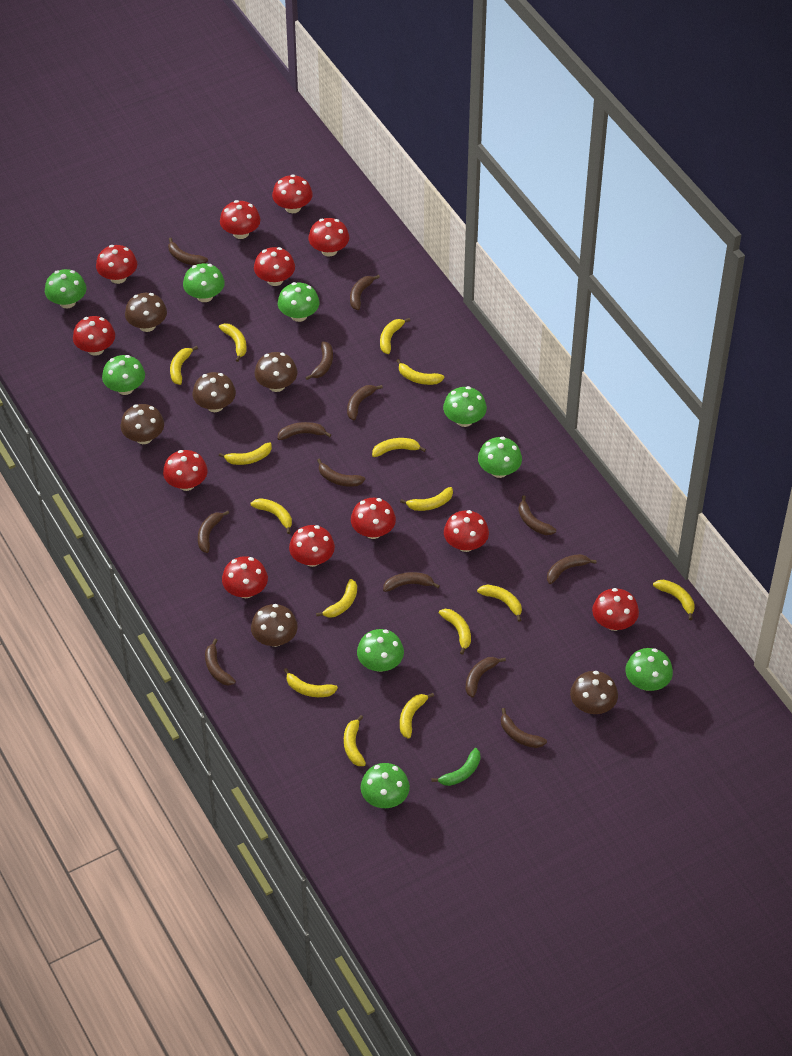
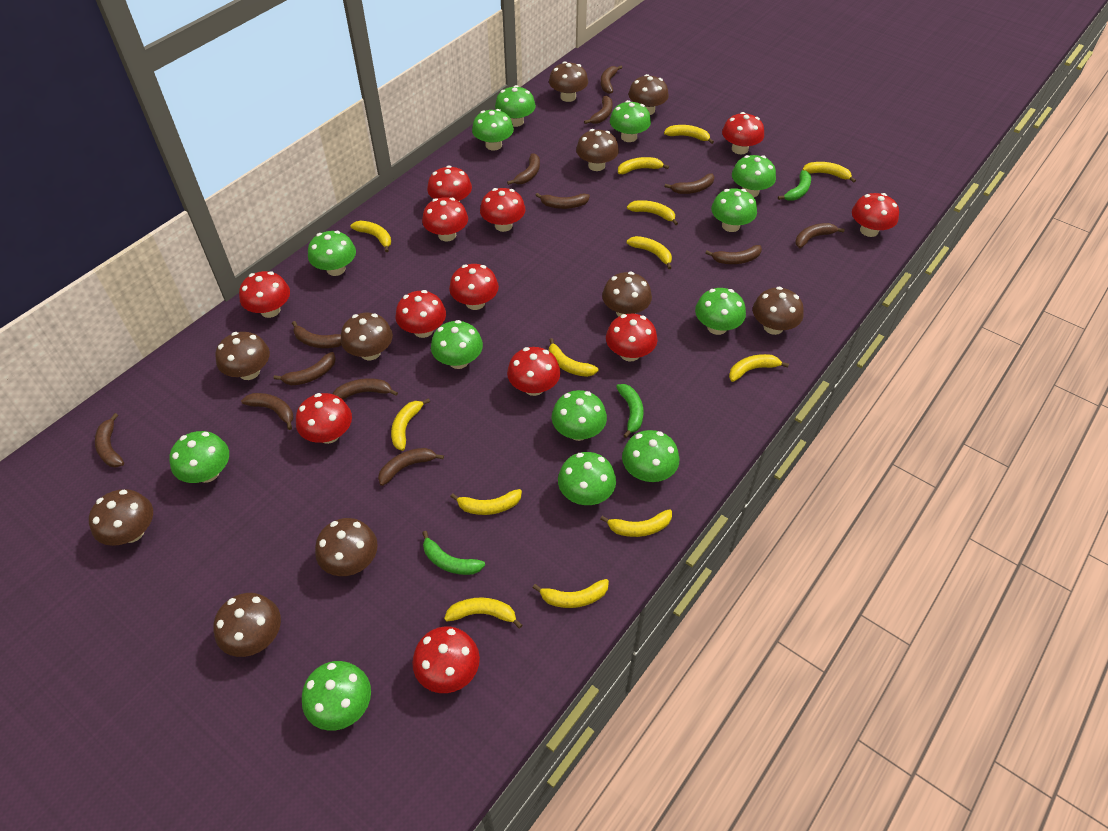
brown mushroom: 6 -> 10
green banana: 1 -> 3
green mushroom: 9 -> 13
yellow banana: 15 -> 13

